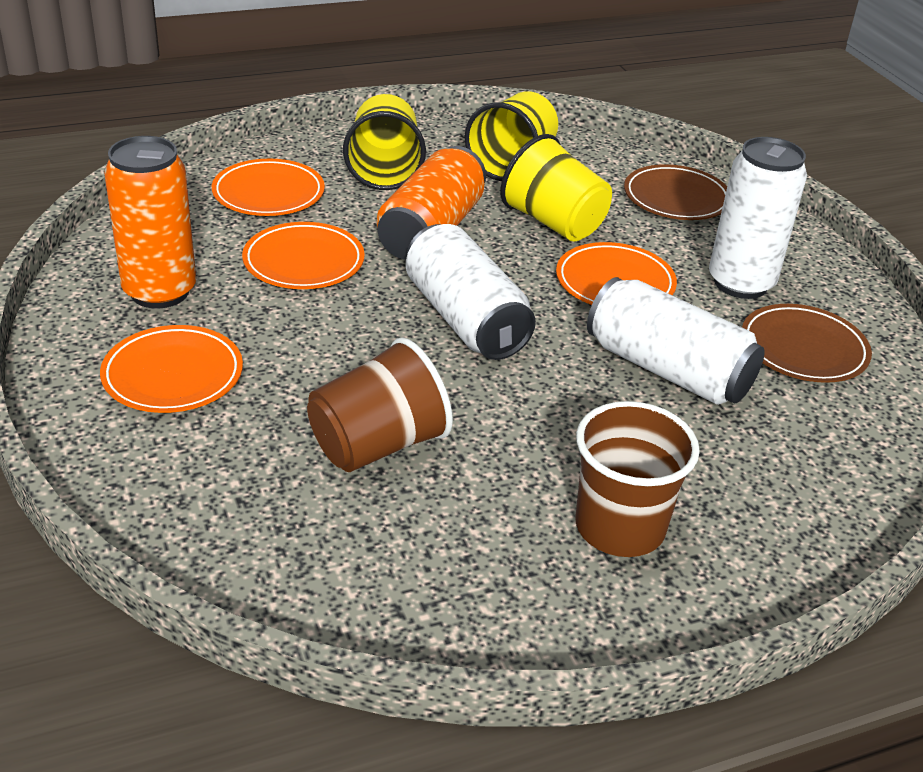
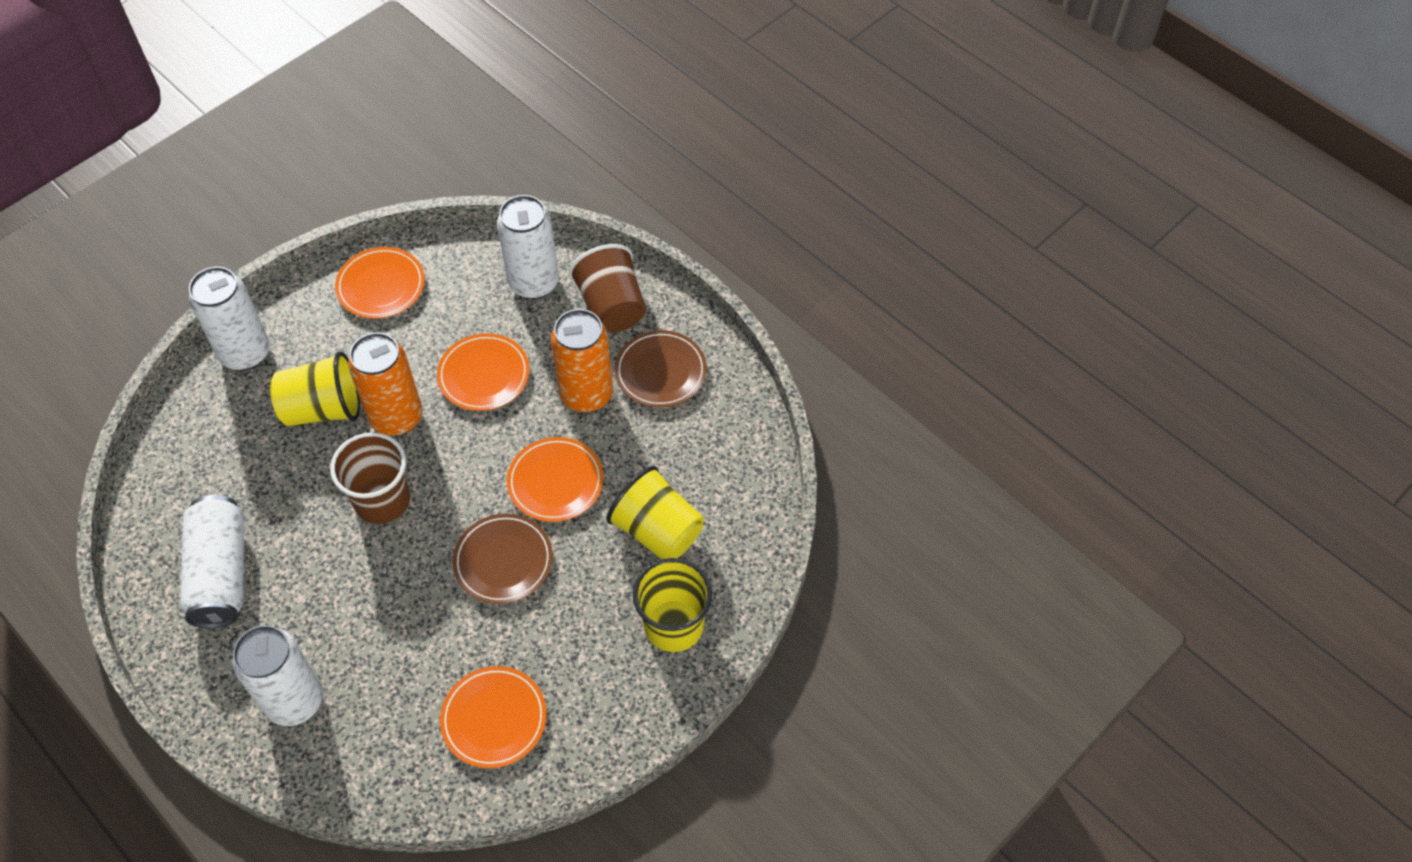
white can: 3 -> 4

